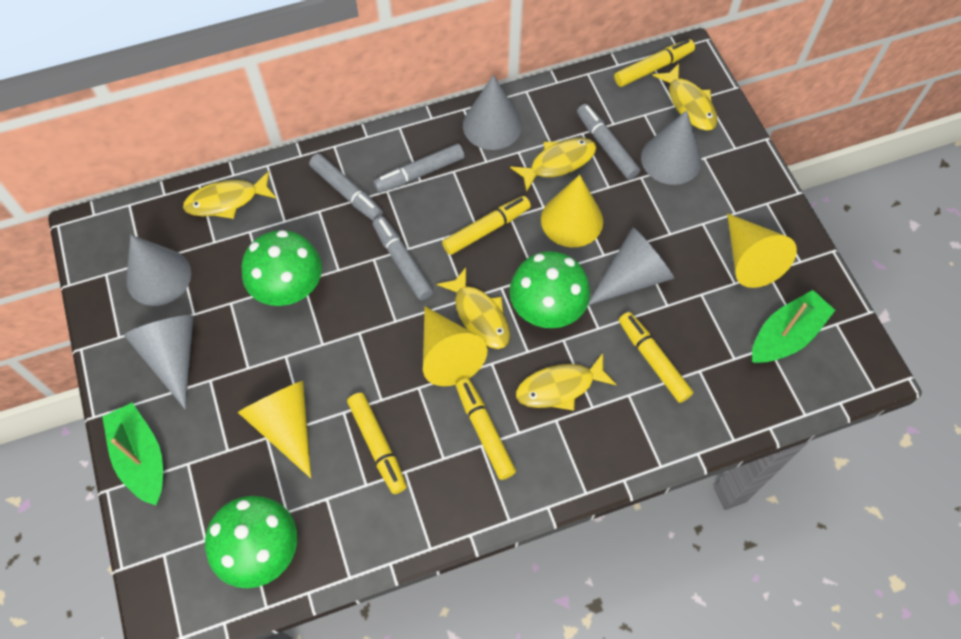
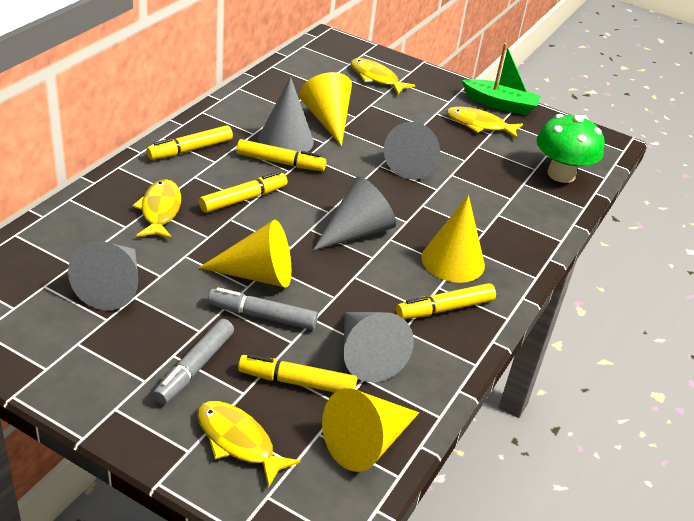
green boat: 2 -> 1
green mushroom: 3 -> 1
grey marker: 4 -> 2
yellow fish: 5 -> 4

